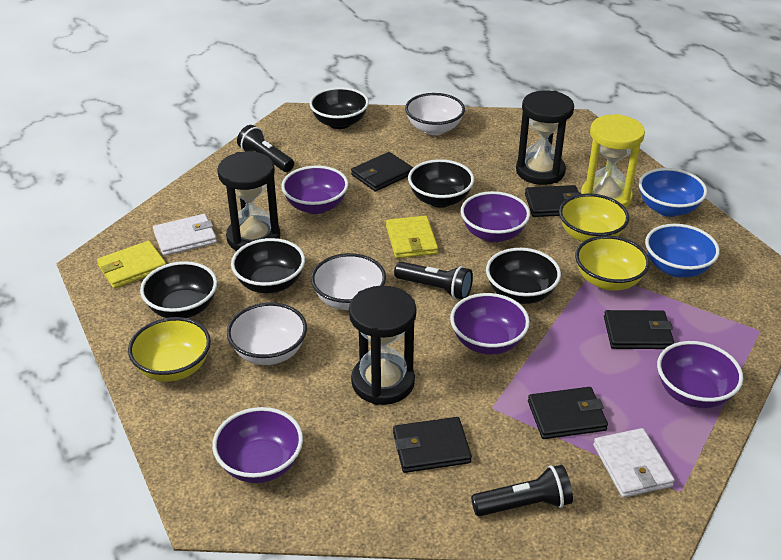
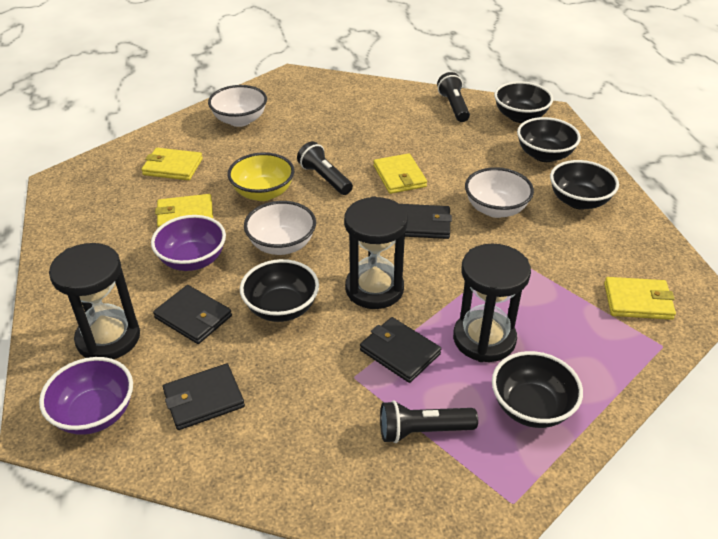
black wallet: 5 -> 4
blue bowl: 2 -> 0
purple bowl: 5 -> 2
white wallet: 2 -> 0
yellow bowl: 3 -> 1
yellow hourglass: 1 -> 0
yellow wallet: 2 -> 4

